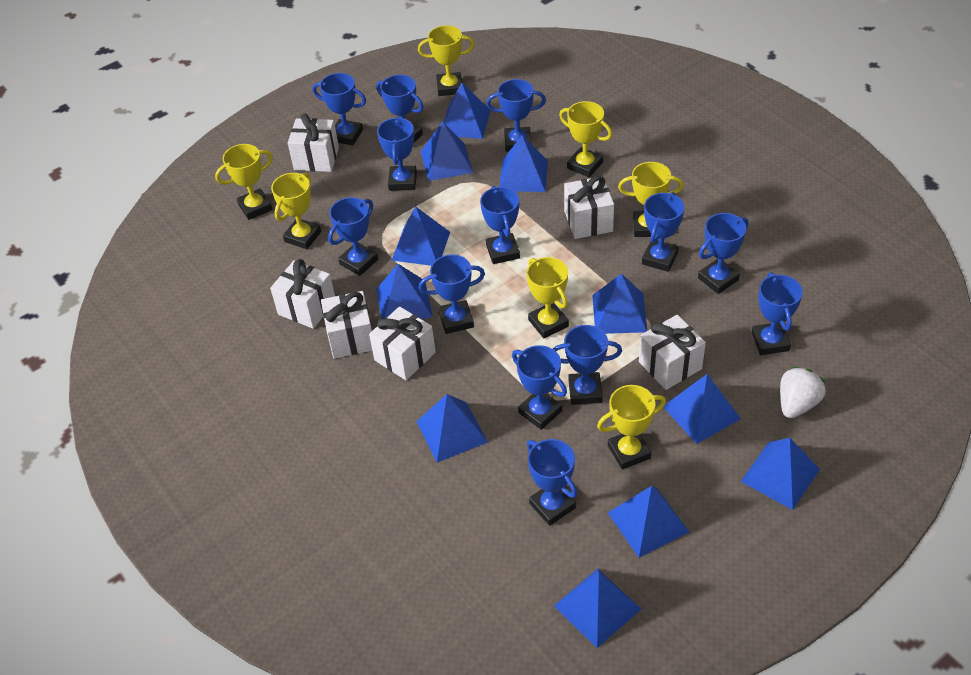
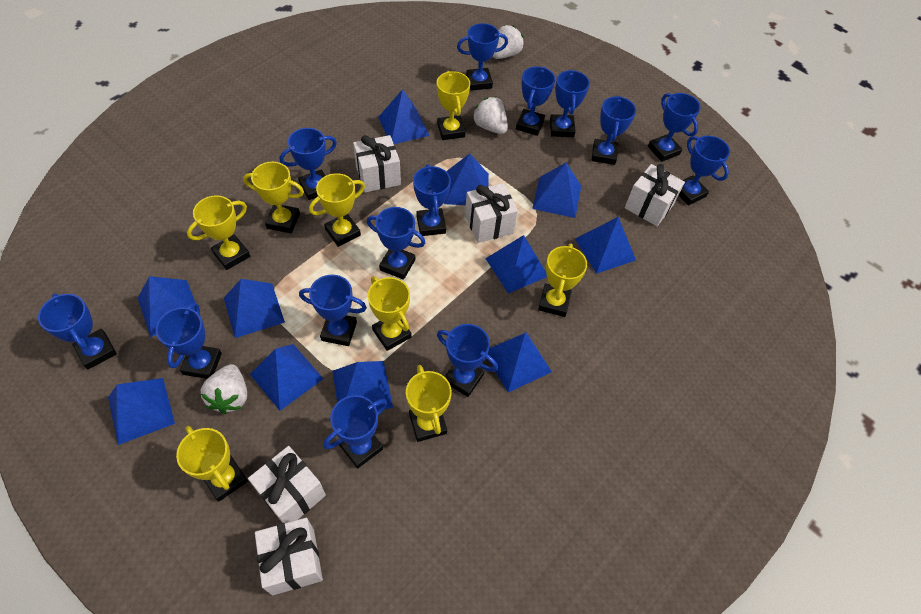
blue trophy: 13 -> 14
white gift: 6 -> 5
white strawberry: 1 -> 3
yellow trophy: 7 -> 8

